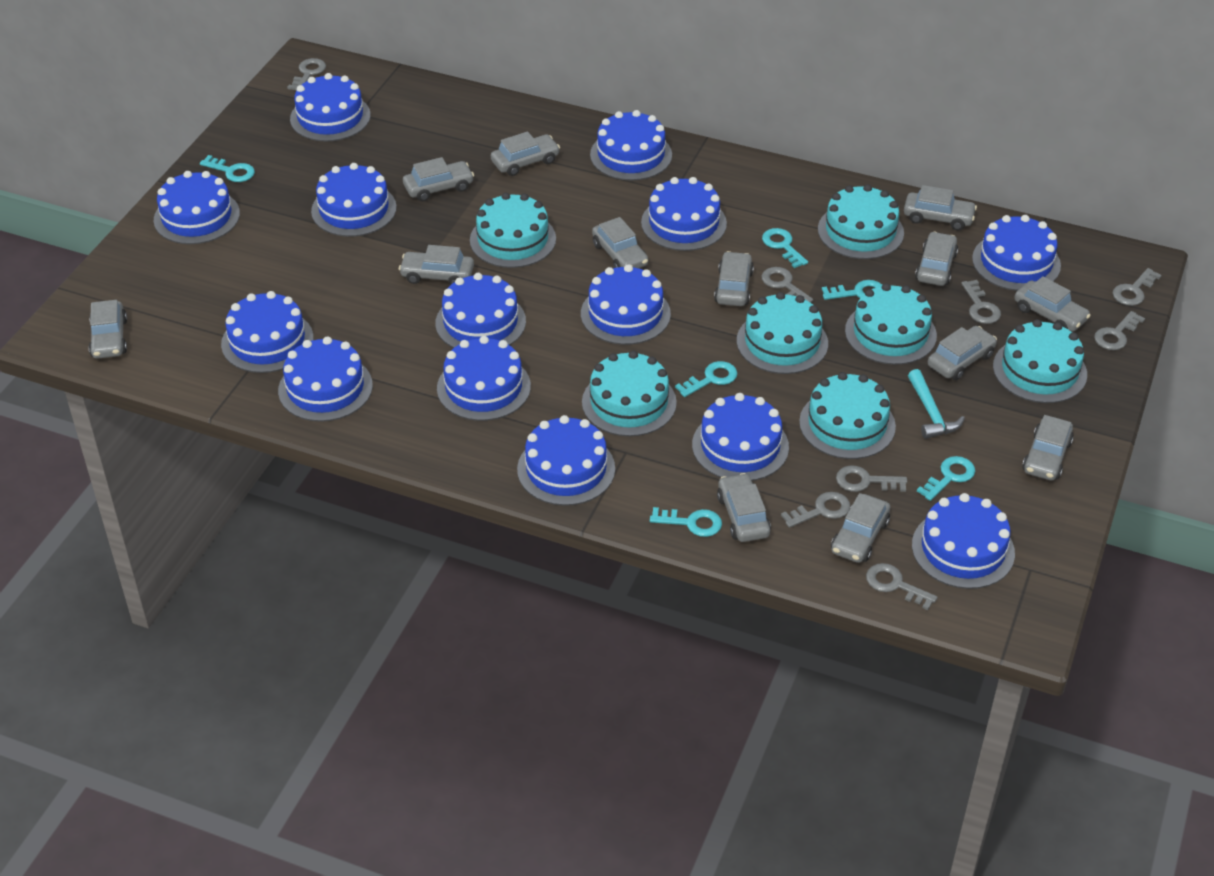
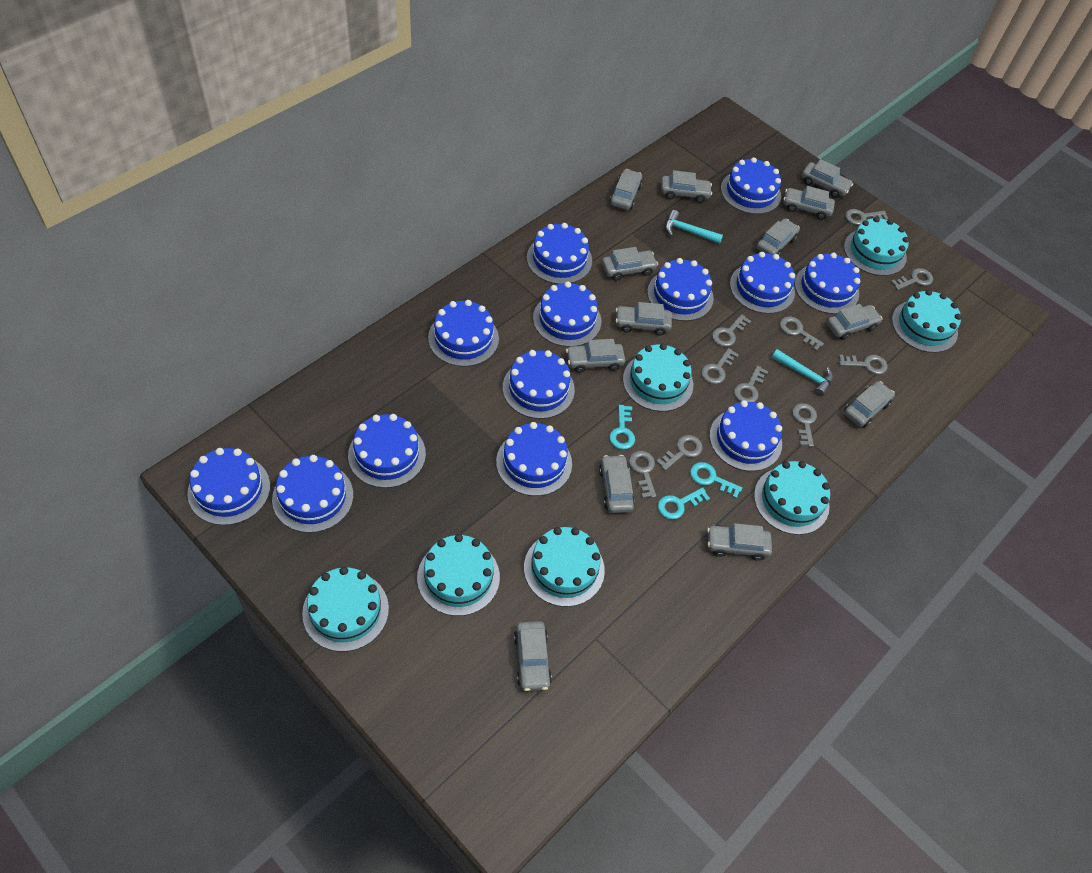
blue cake: 14 -> 13
grey key: 8 -> 10
turquoise hammer: 1 -> 2
turquoise key: 6 -> 3

